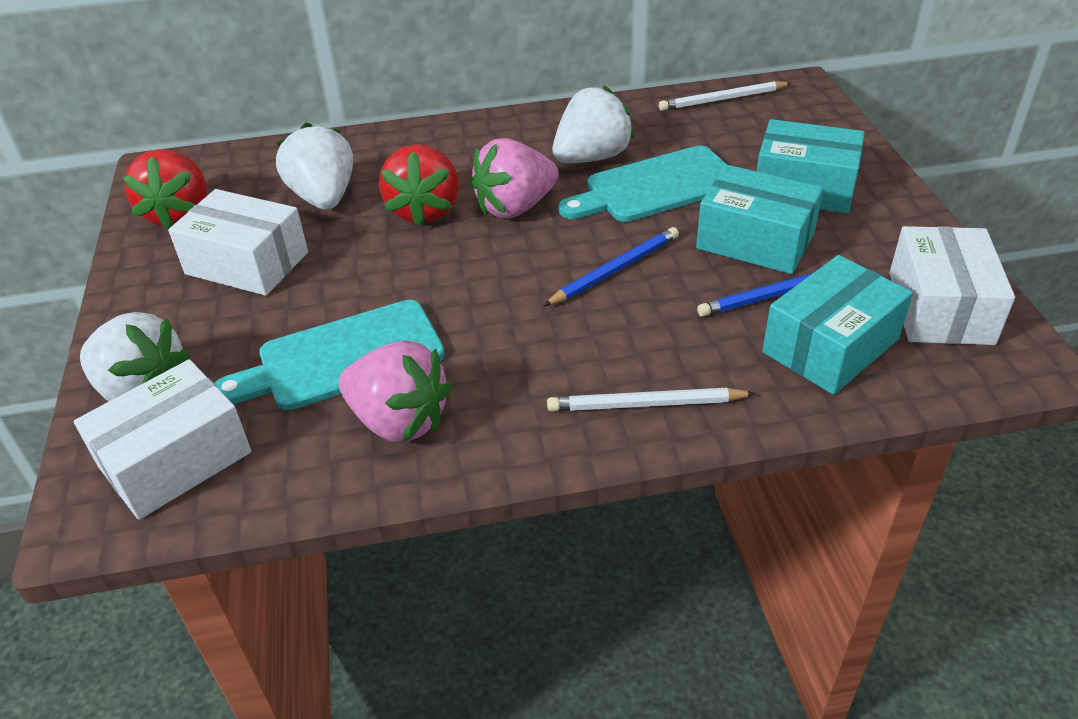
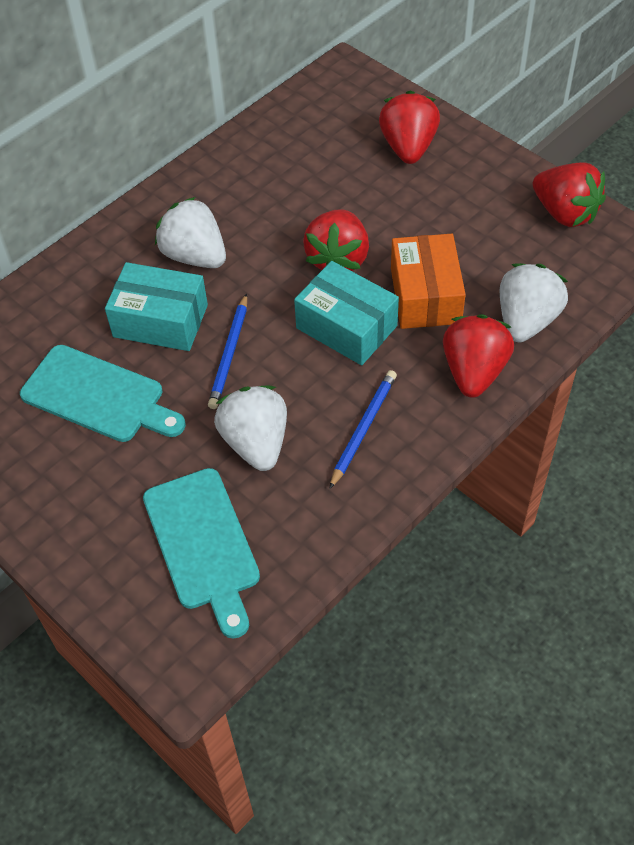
orange box: 0 -> 1
pink strawberry: 2 -> 0
red strawberry: 2 -> 4
turquoise box: 3 -> 2
white box: 3 -> 0
white pencil: 2 -> 0

